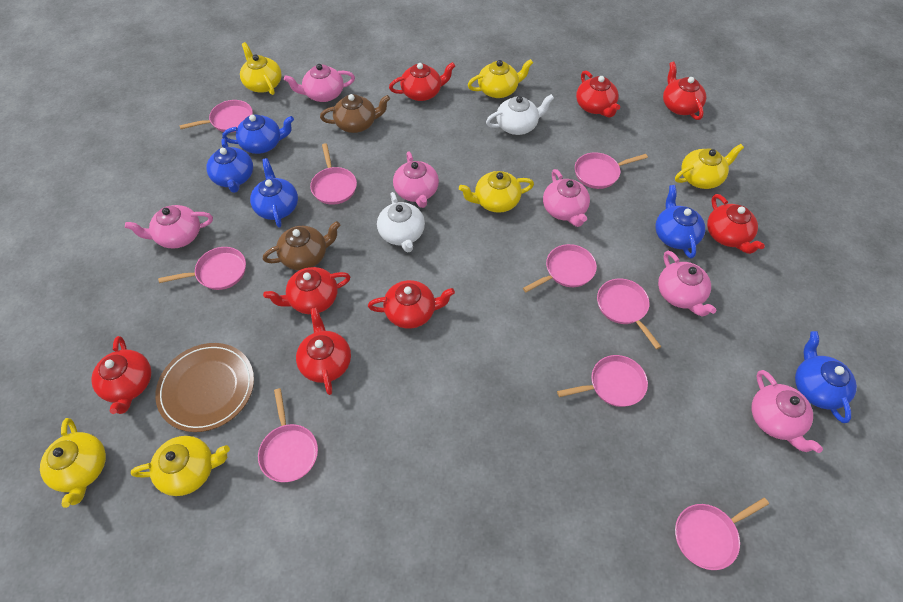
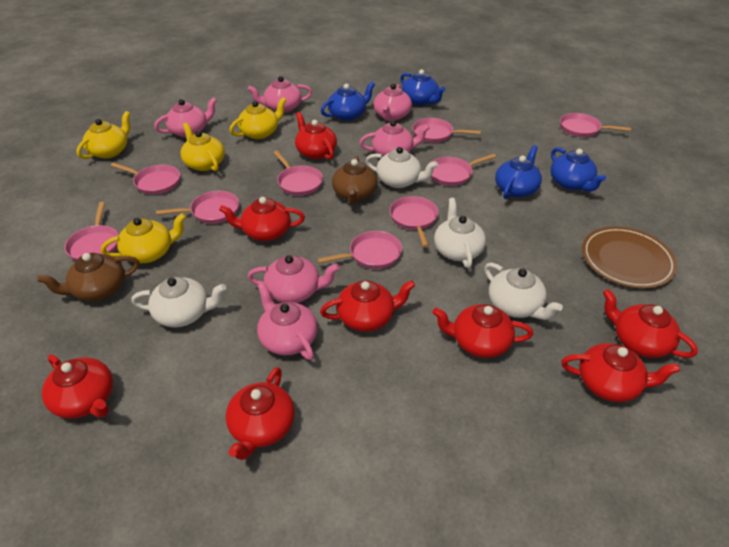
blue teapot: 5 -> 4
white teapot: 2 -> 4
yellow teapot: 6 -> 4

